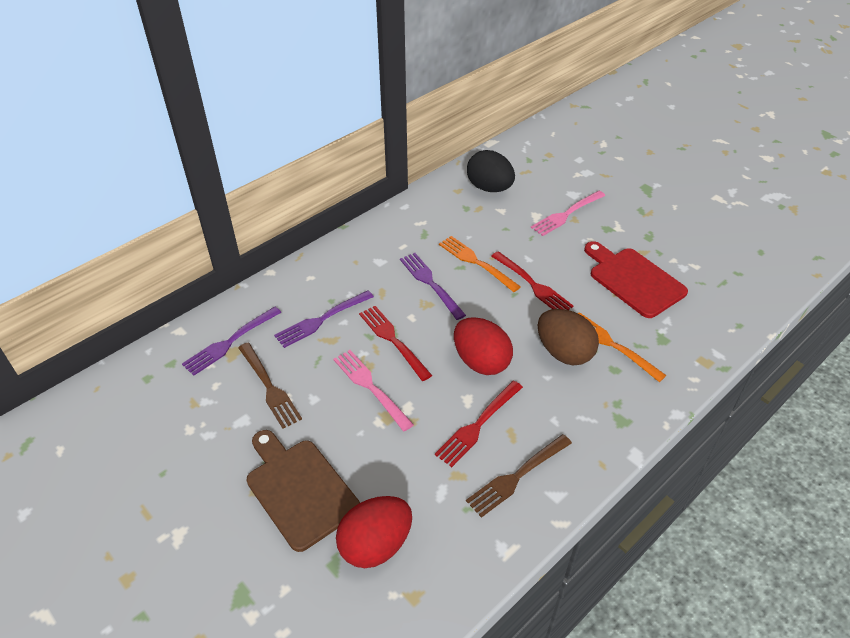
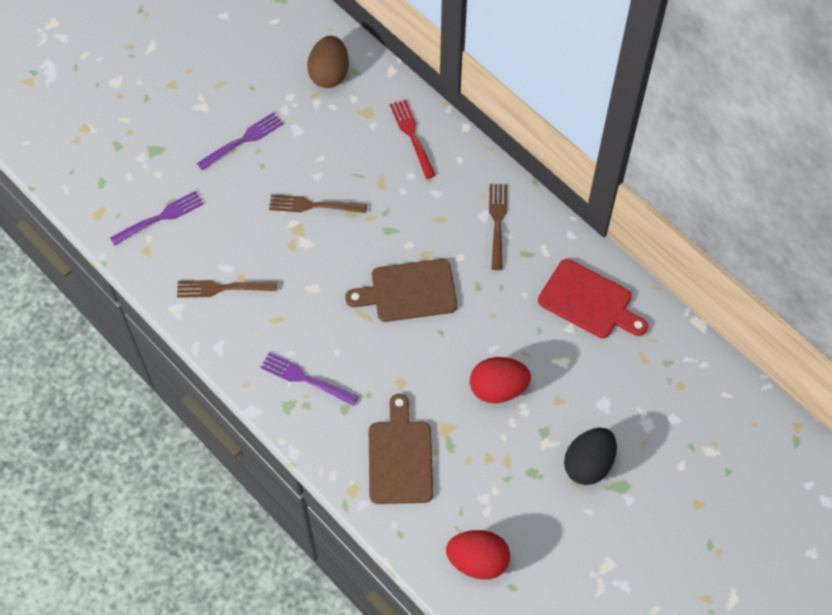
brown cutting board: 1 -> 2
brown fork: 2 -> 3
orange fork: 2 -> 0
pink fork: 2 -> 0
red fork: 3 -> 1

